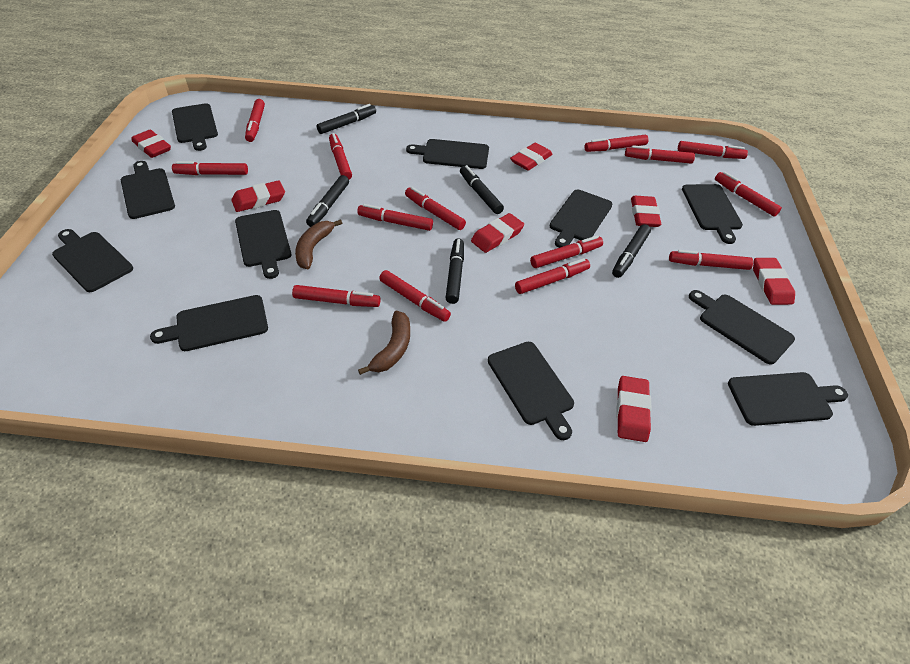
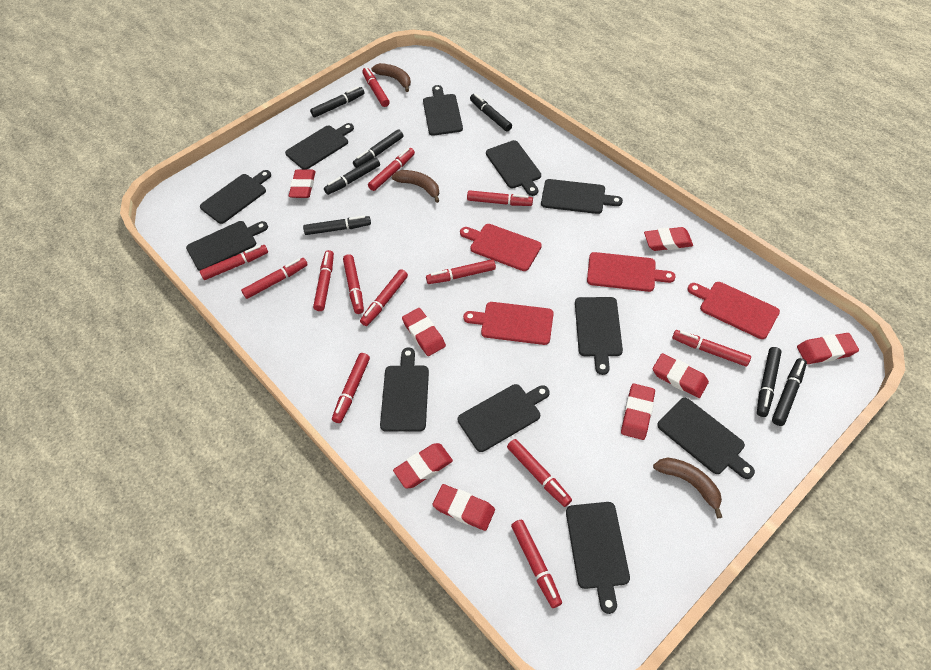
black marker: 5 -> 7
brown banana: 2 -> 3
red cutting board: 0 -> 4
red eraser: 7 -> 8
red marker: 14 -> 13

